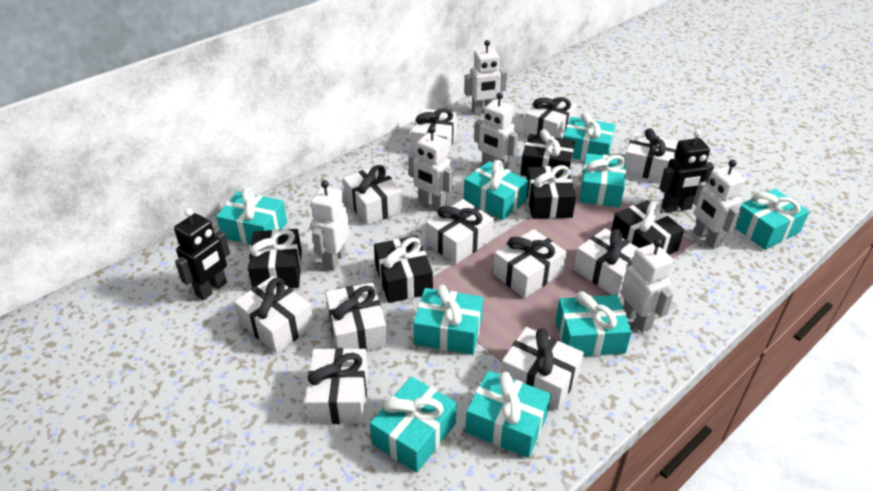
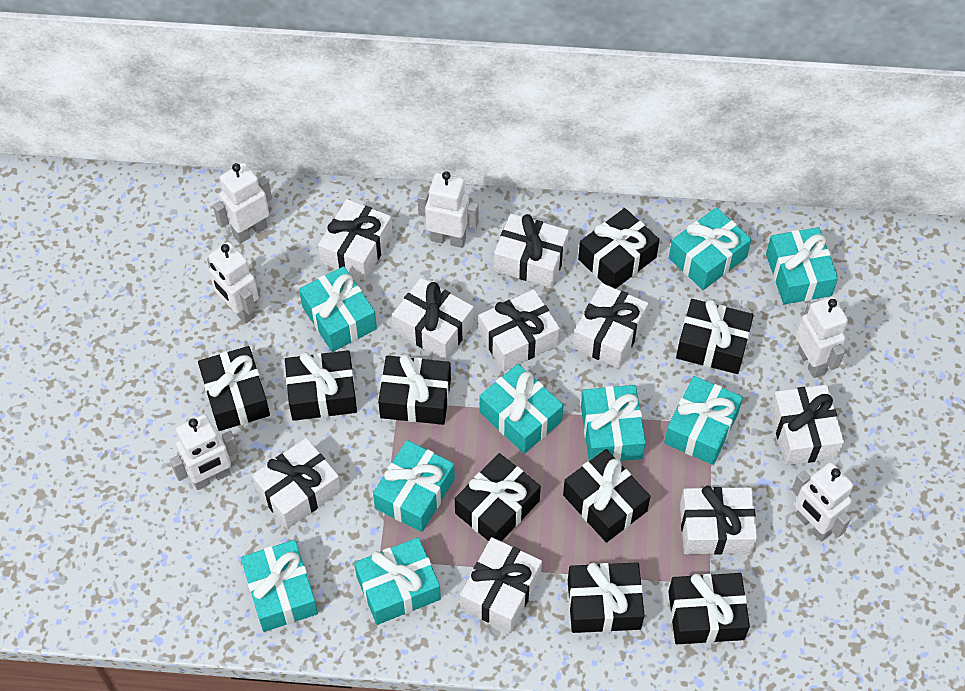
black gift: 5 -> 9
black robot: 2 -> 0
white gift: 11 -> 9

